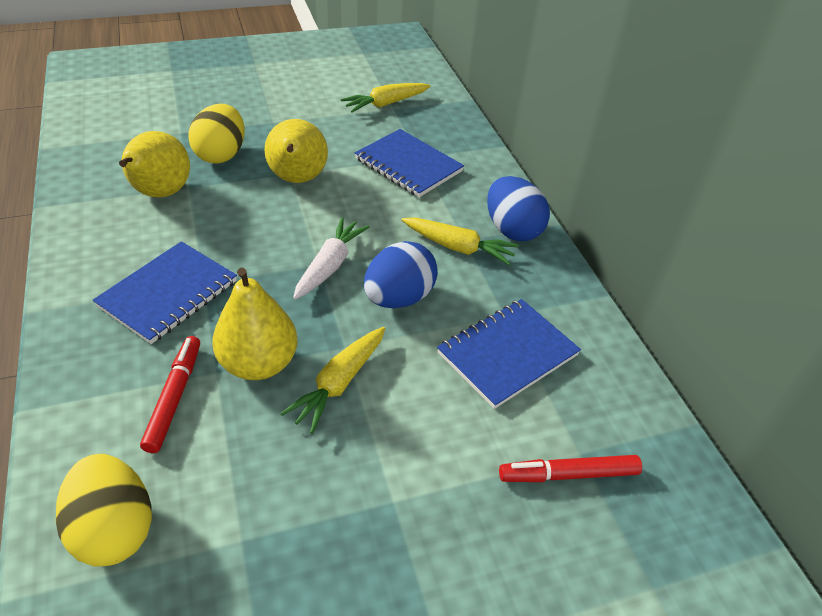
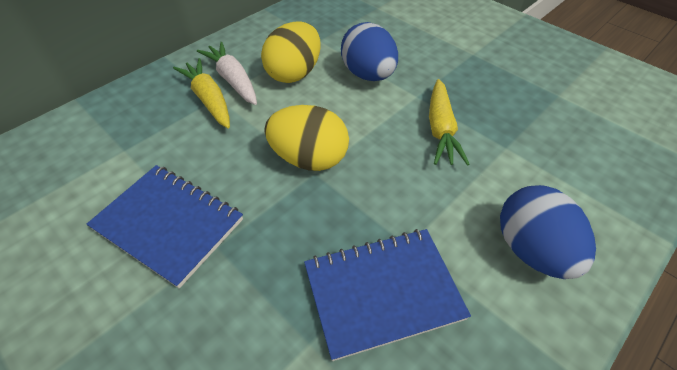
blue notebook: 3 -> 2
red marker: 2 -> 0
yellow carrot: 3 -> 2
yellow pear: 3 -> 0

